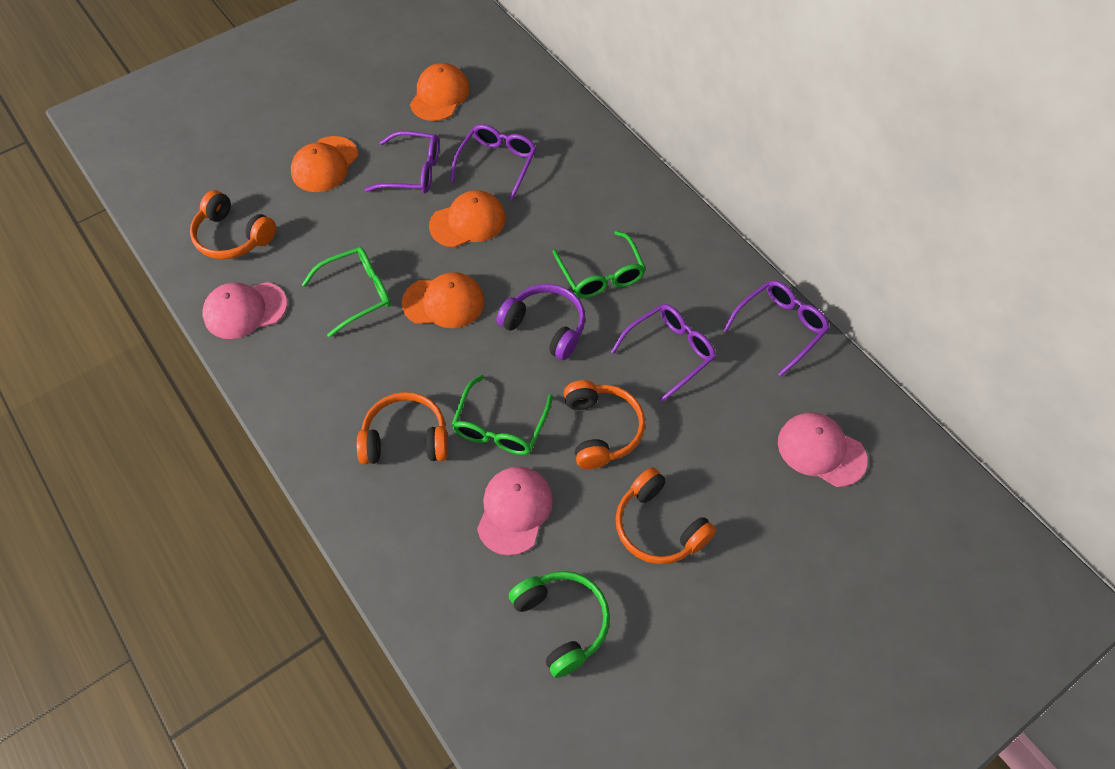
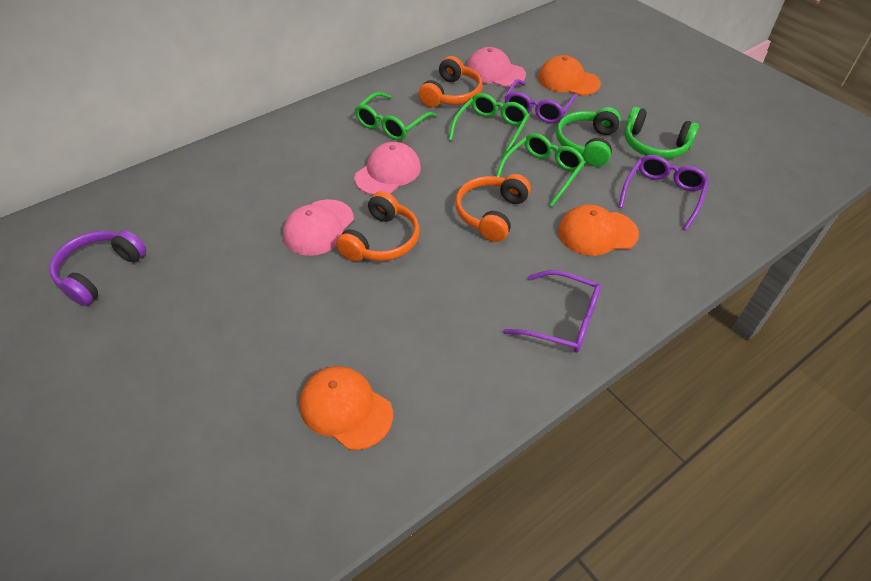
green headphones: 1 -> 2
orange cap: 4 -> 3
orange headphones: 4 -> 3
purple glasses: 4 -> 3

